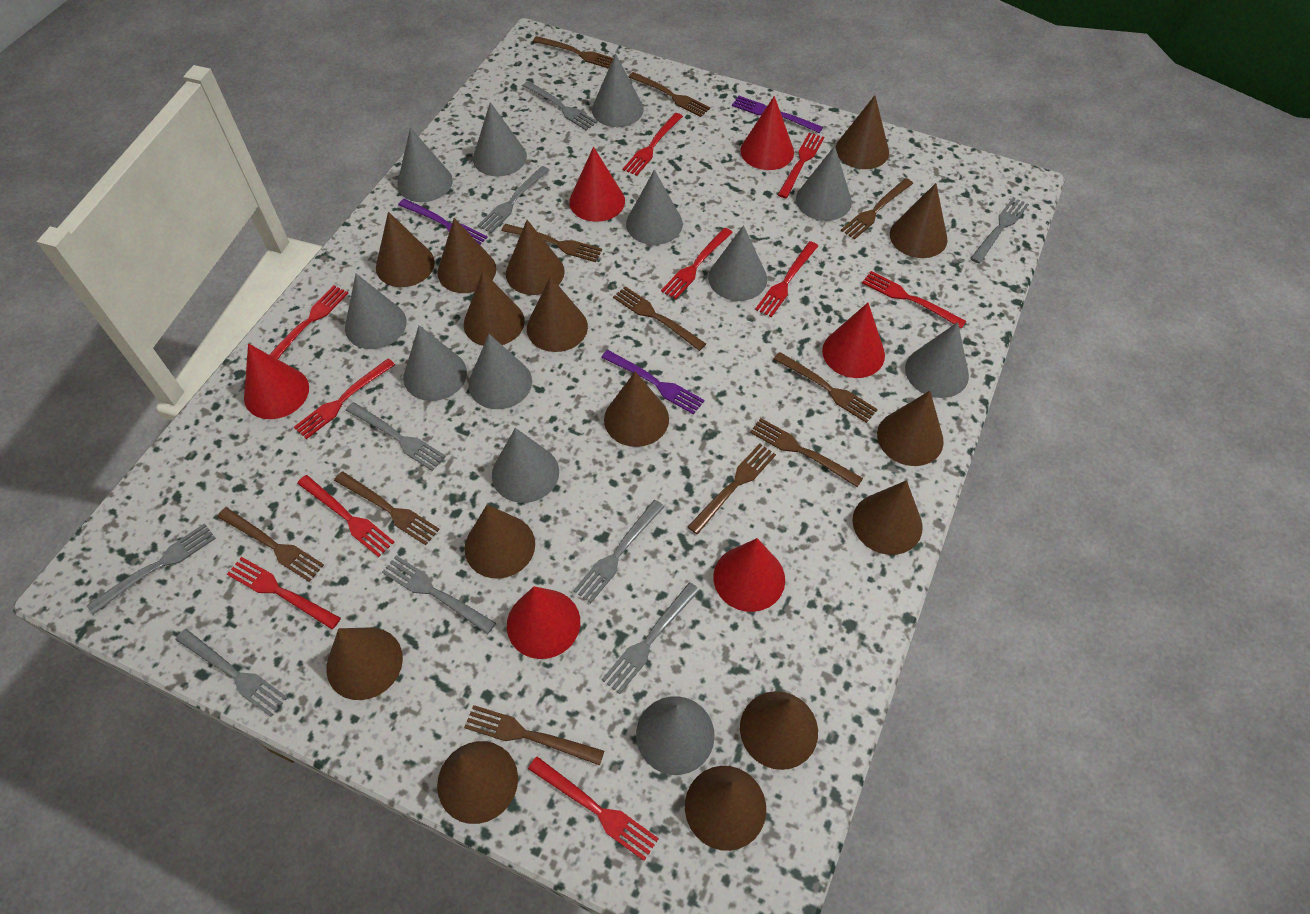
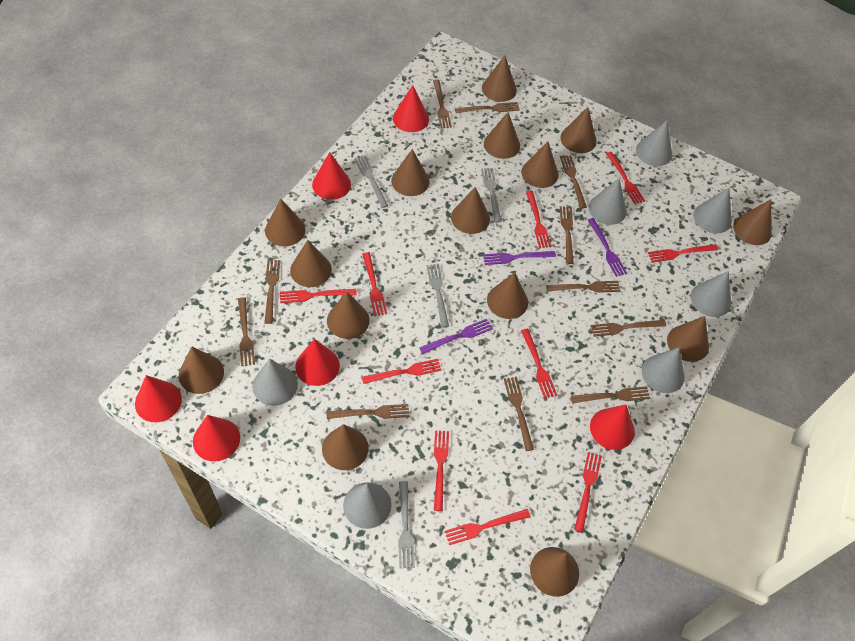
grey cone: 12 -> 7
grey fork: 9 -> 4

